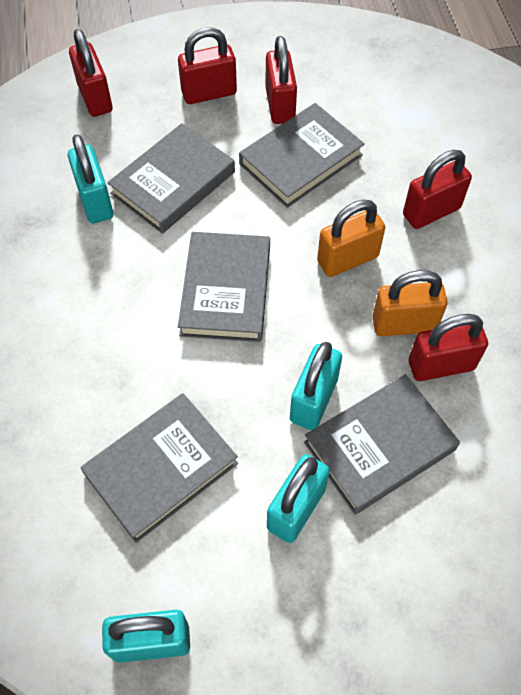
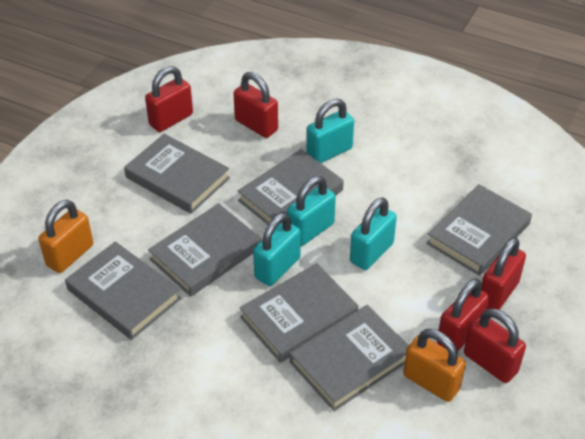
grey book: 5 -> 7

